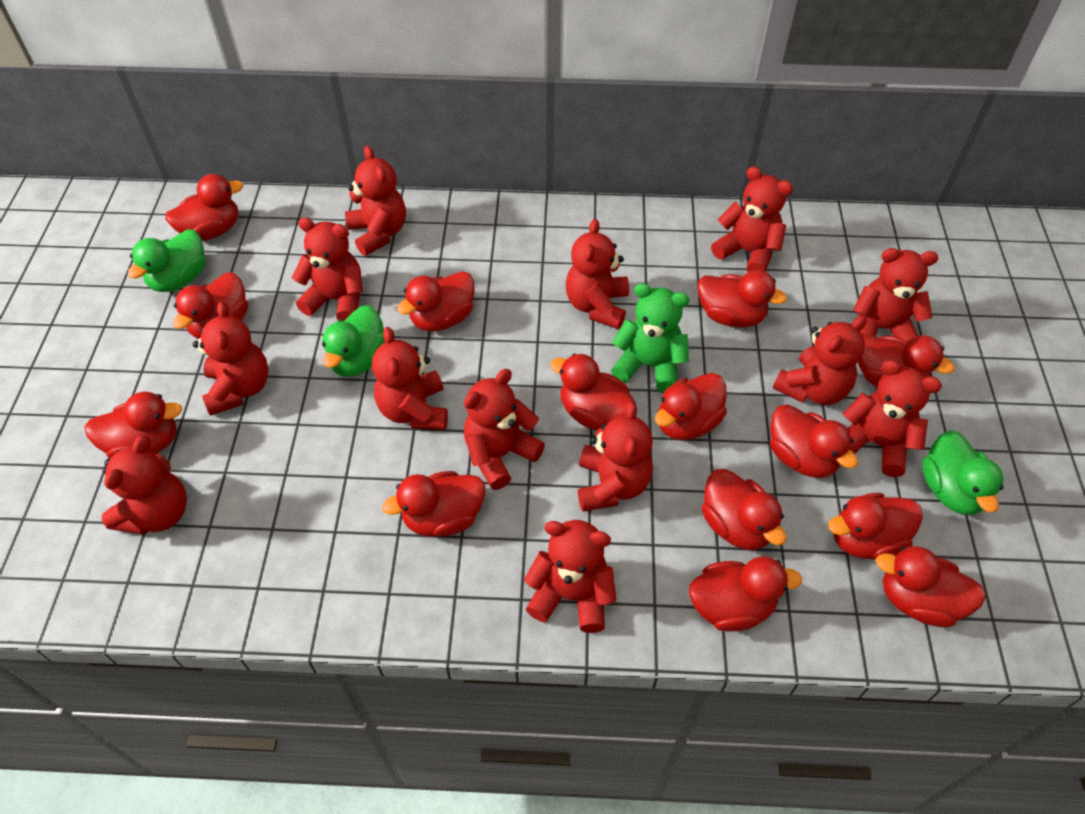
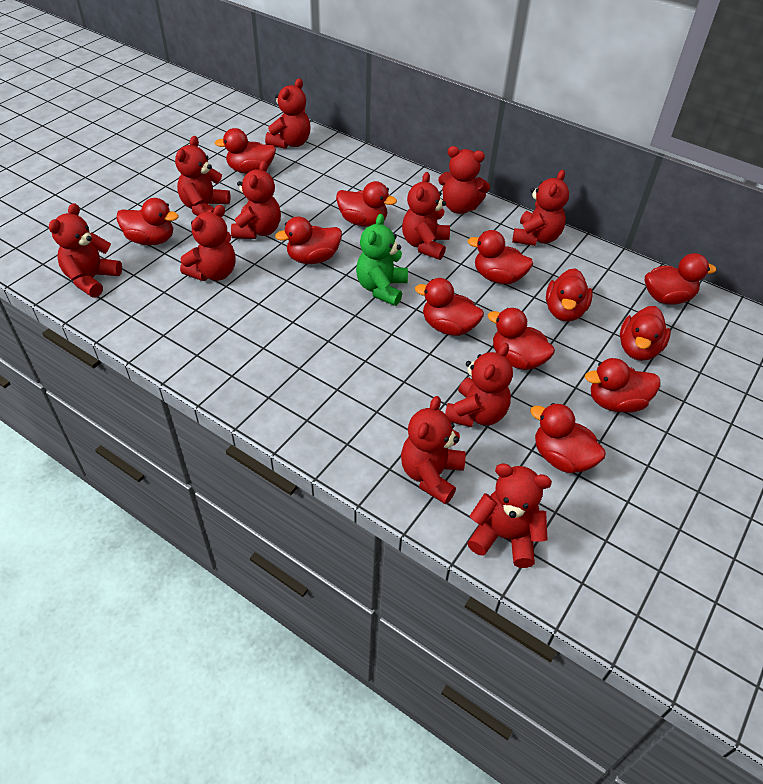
green duck: 3 -> 0
red duck: 14 -> 12
red teddy bear: 13 -> 11

